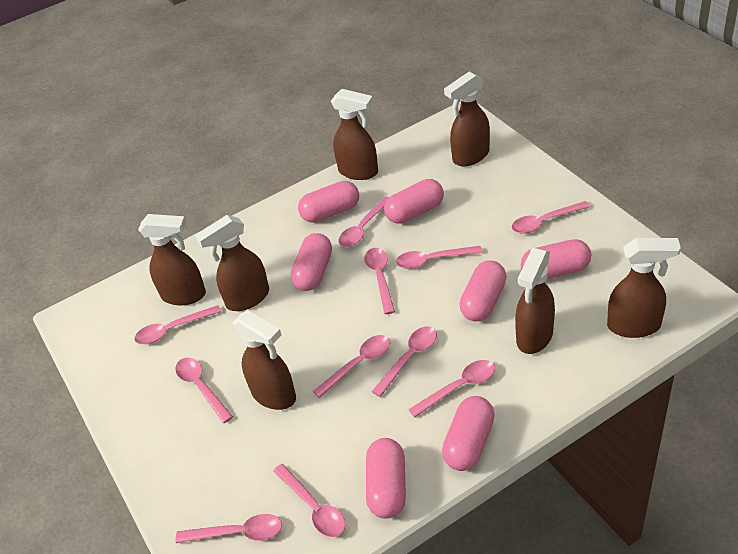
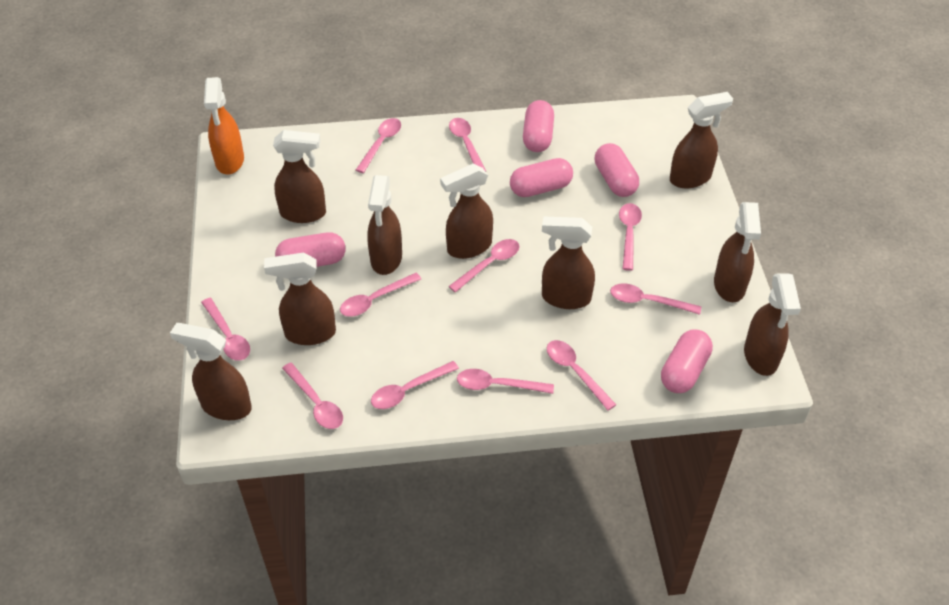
brown spray bottle: 7 -> 9
orange spray bottle: 0 -> 1
pink capsule: 7 -> 5

